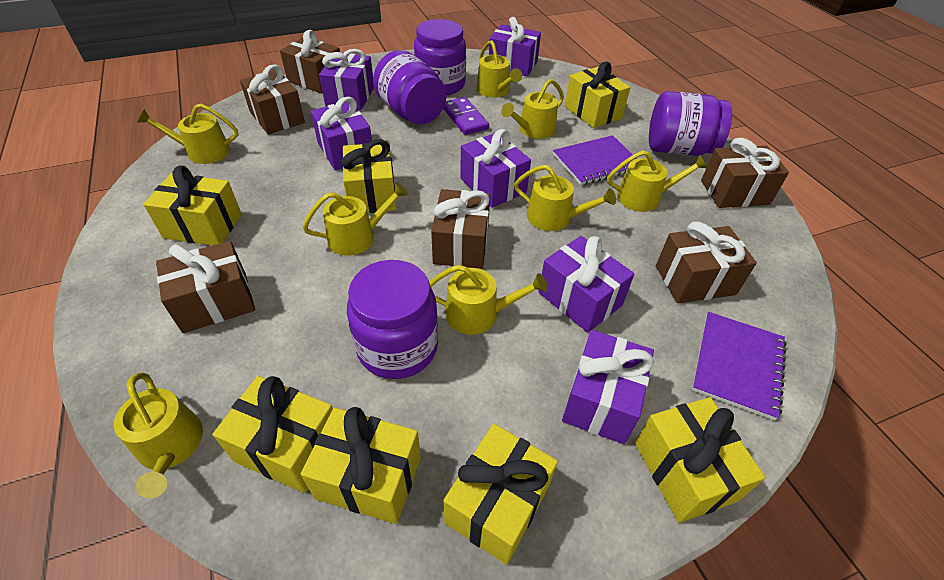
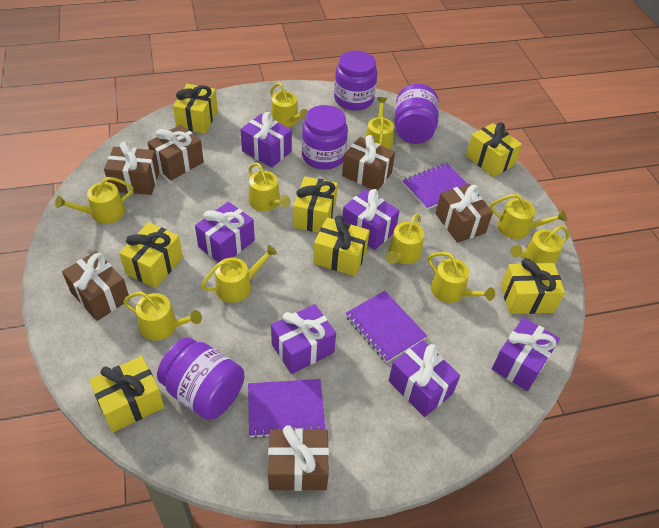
purple domino: 1 -> 0
purple notebook: 2 -> 3
yellow watering can: 8 -> 10

